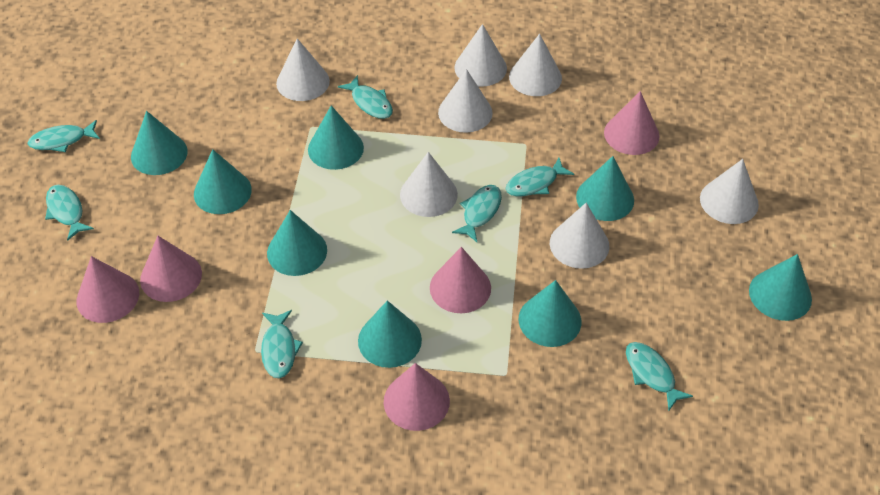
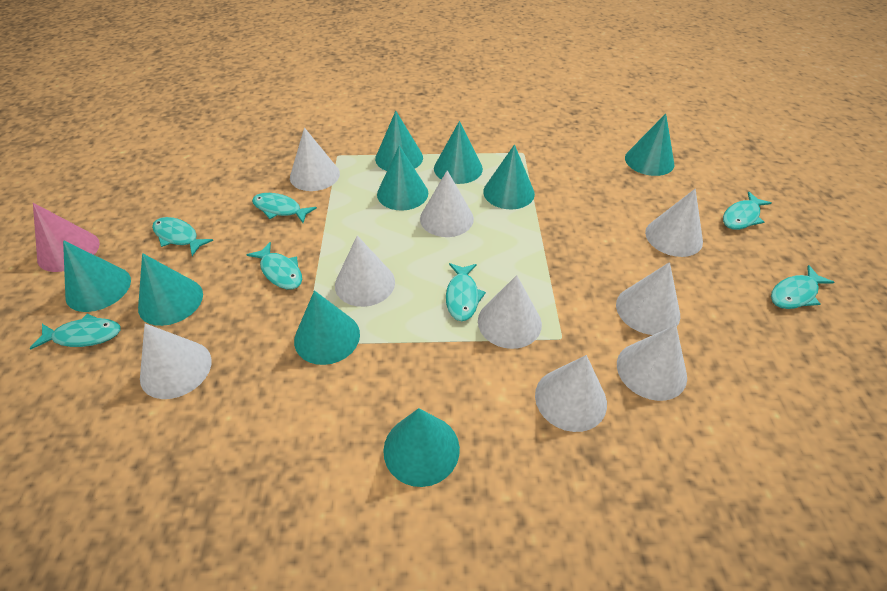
pink cone: 5 -> 1
turquoise cone: 8 -> 9
white cone: 7 -> 9

